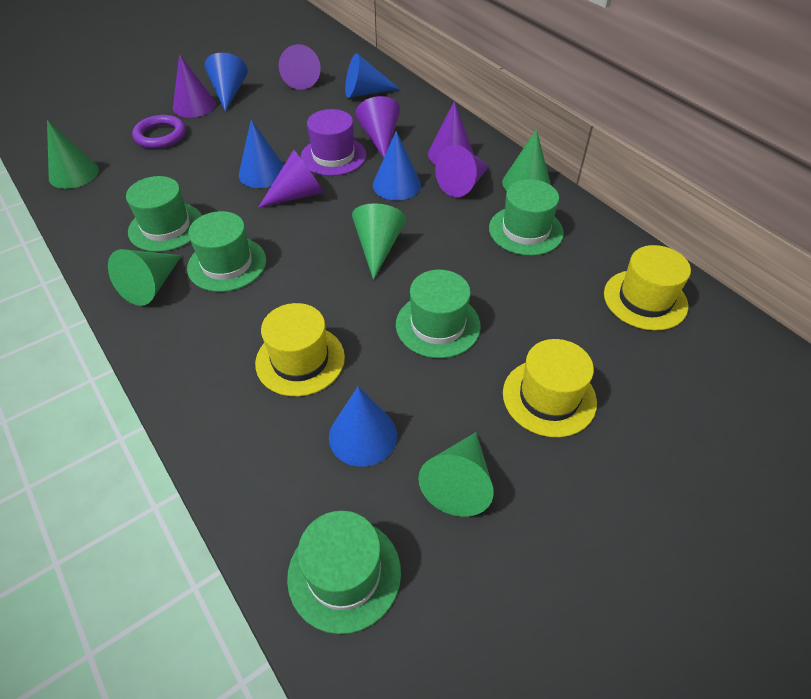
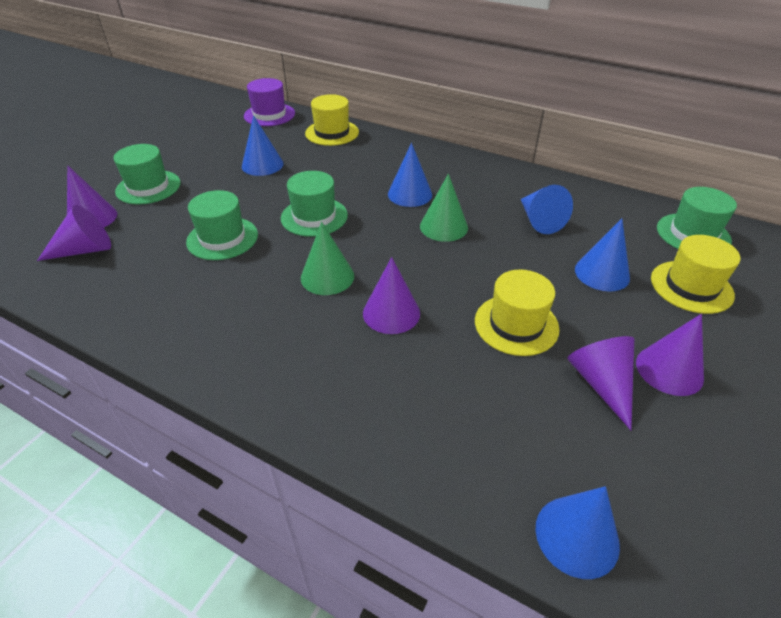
green cone: 5 -> 2
green hat: 5 -> 4
purple cone: 6 -> 5
purple ring: 1 -> 0

